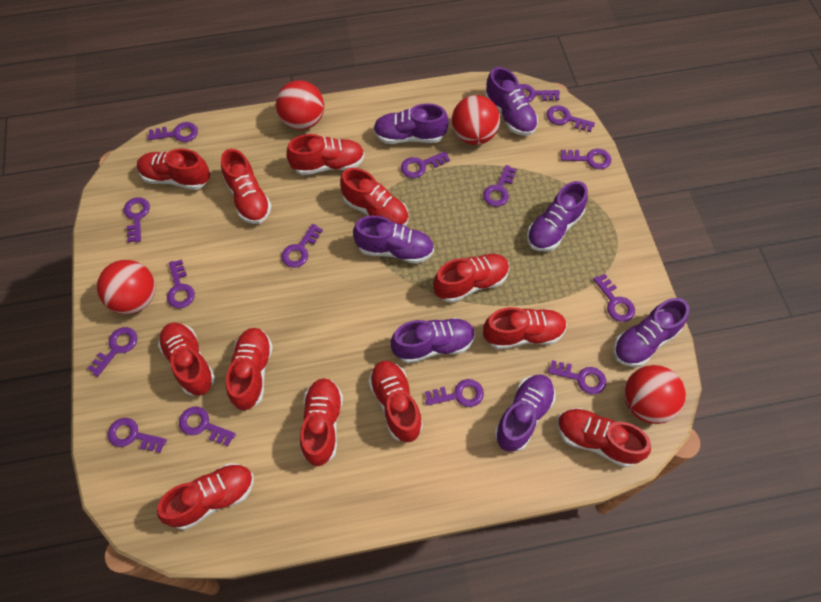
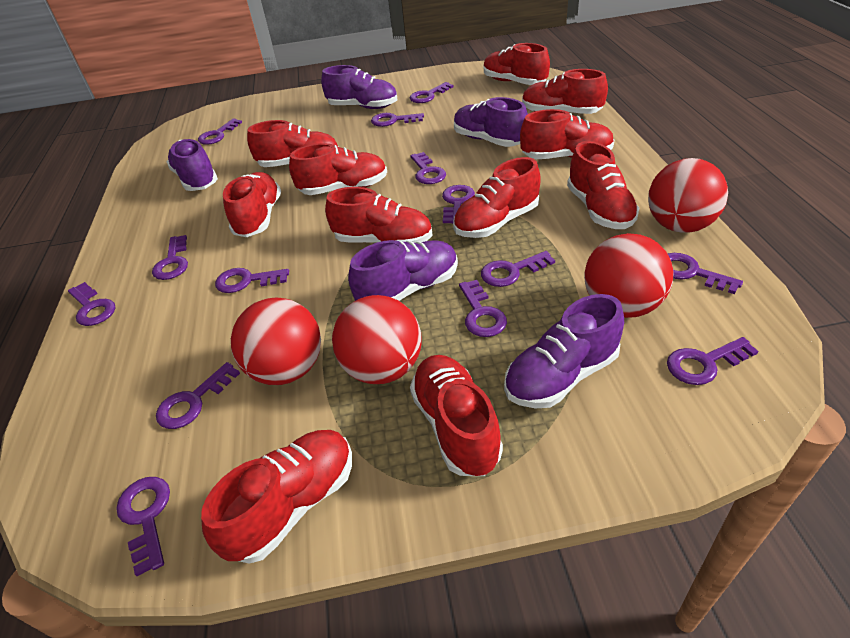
purple key: 15 -> 14
purple shoe: 7 -> 5
red shoe: 12 -> 11

